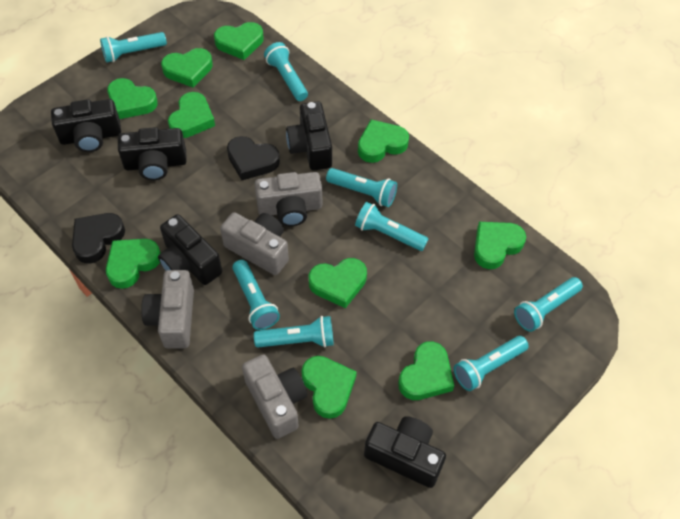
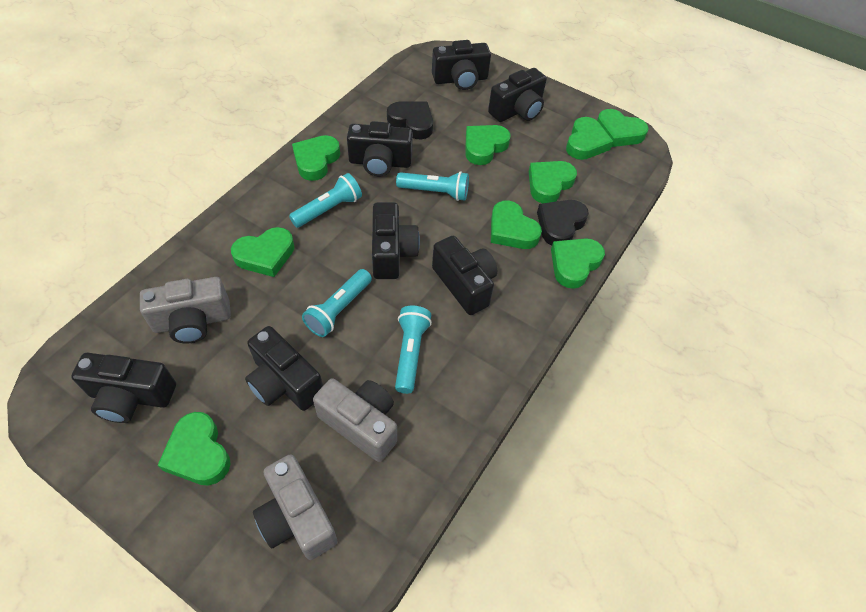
black camera: 5 -> 7
green heart: 10 -> 9
grey camera: 4 -> 3
turquoise flashlight: 8 -> 4

